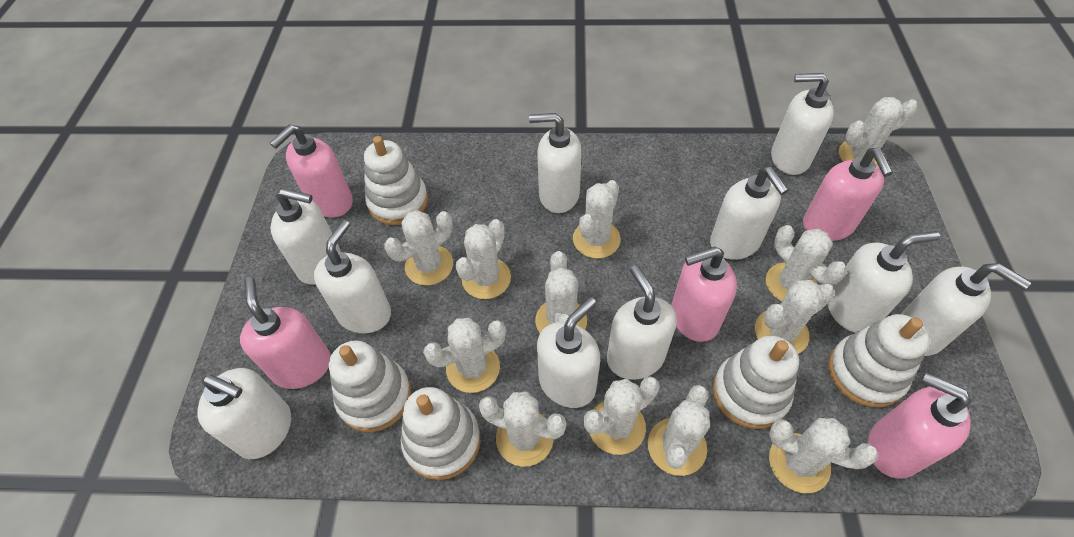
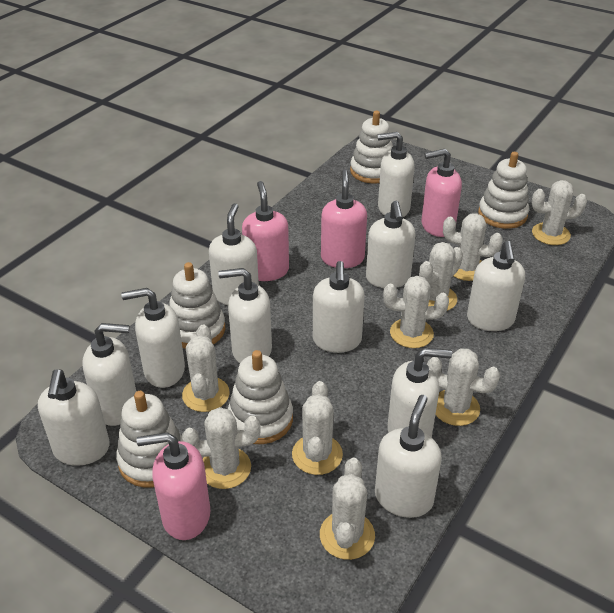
pink soap dispenser: 5 -> 4
white cactus: 12 -> 9
white soap dispenser: 10 -> 11

